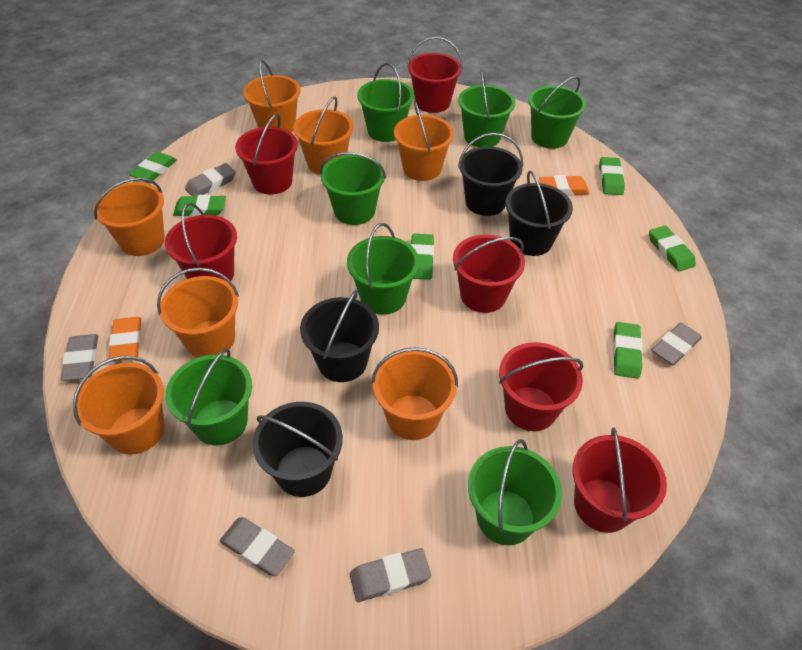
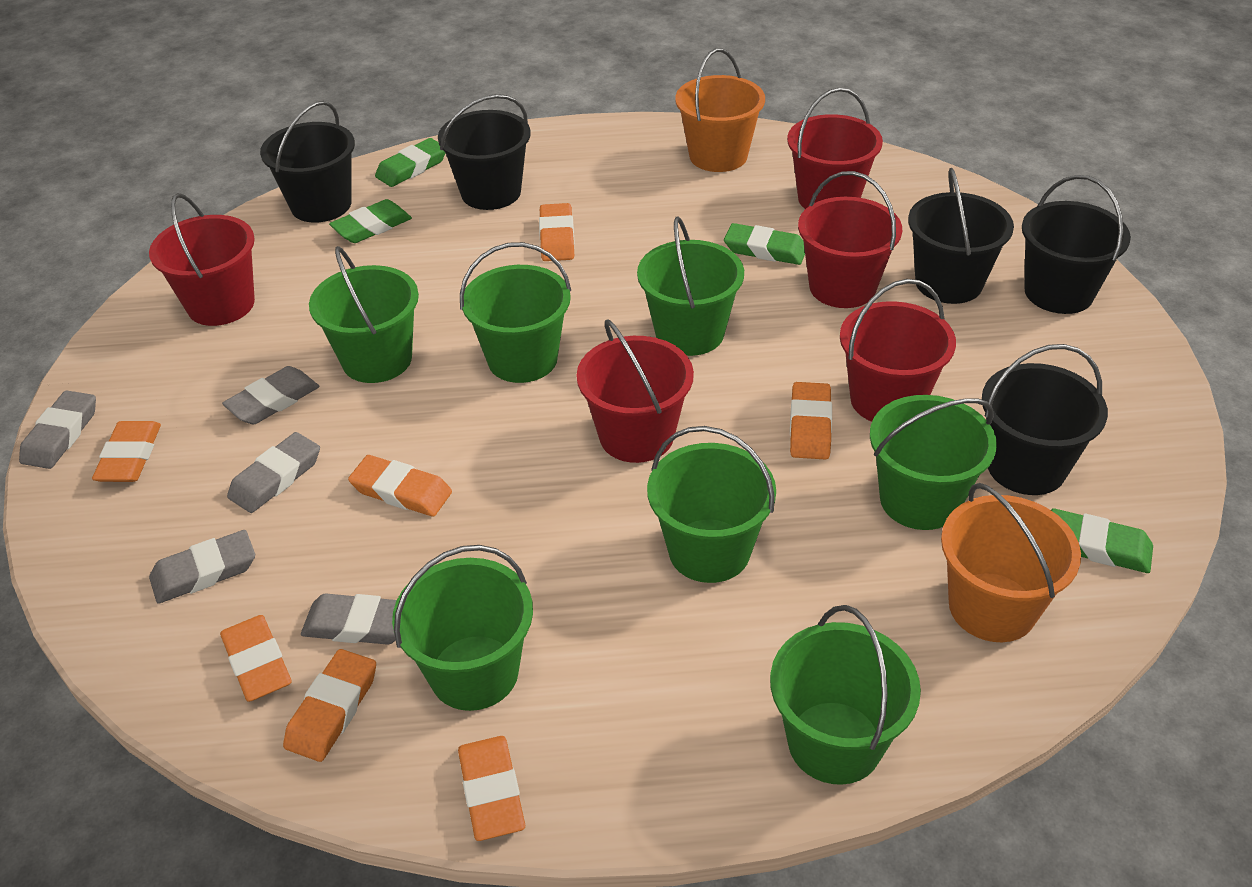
black bucket: 4 -> 5
green eraser: 6 -> 4
orange bucket: 7 -> 2
orange eraser: 2 -> 7
red bucket: 6 -> 5

